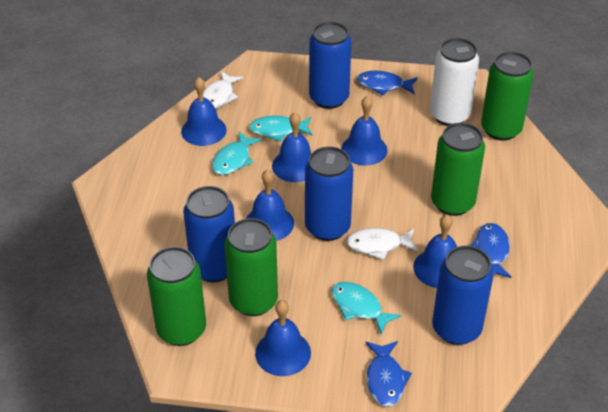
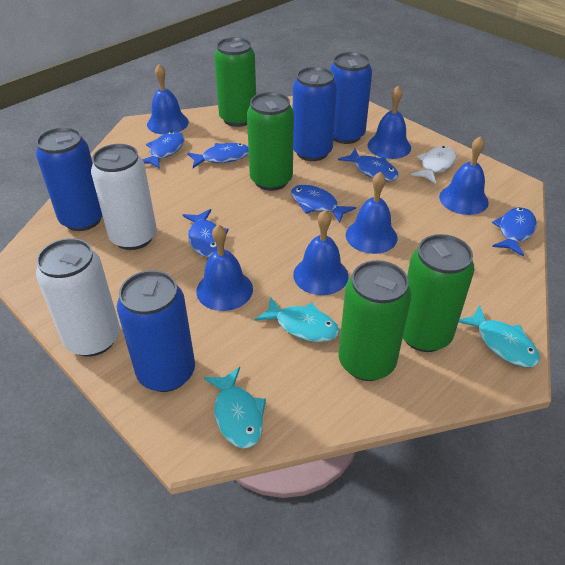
blue fish: 3 -> 6
white can: 1 -> 2
white fish: 2 -> 1

